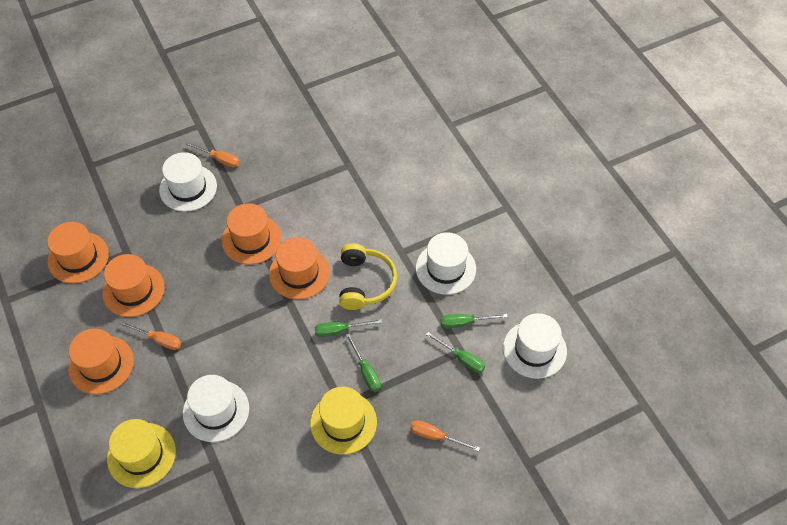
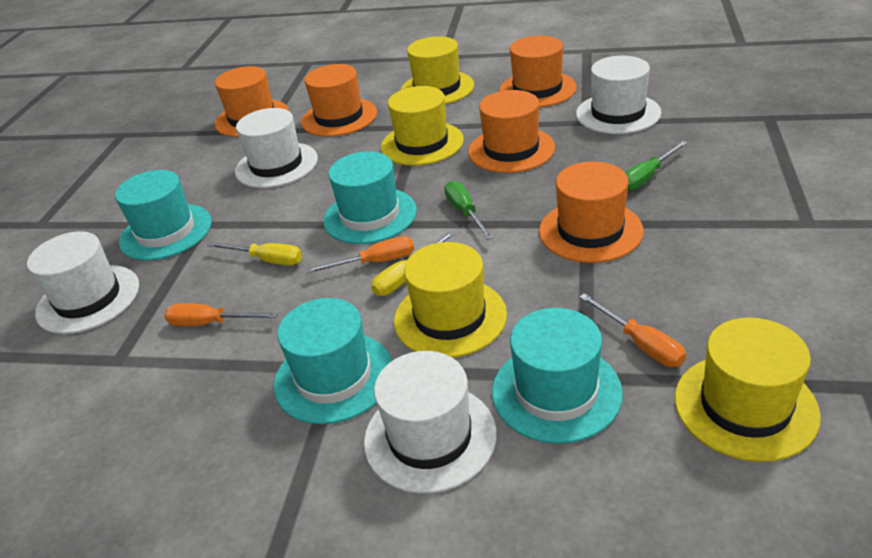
green screwdriver: 4 -> 2
turquoise hat: 0 -> 4
yellow hat: 2 -> 4
yellow headphones: 1 -> 0
yellow screwdriver: 0 -> 2

